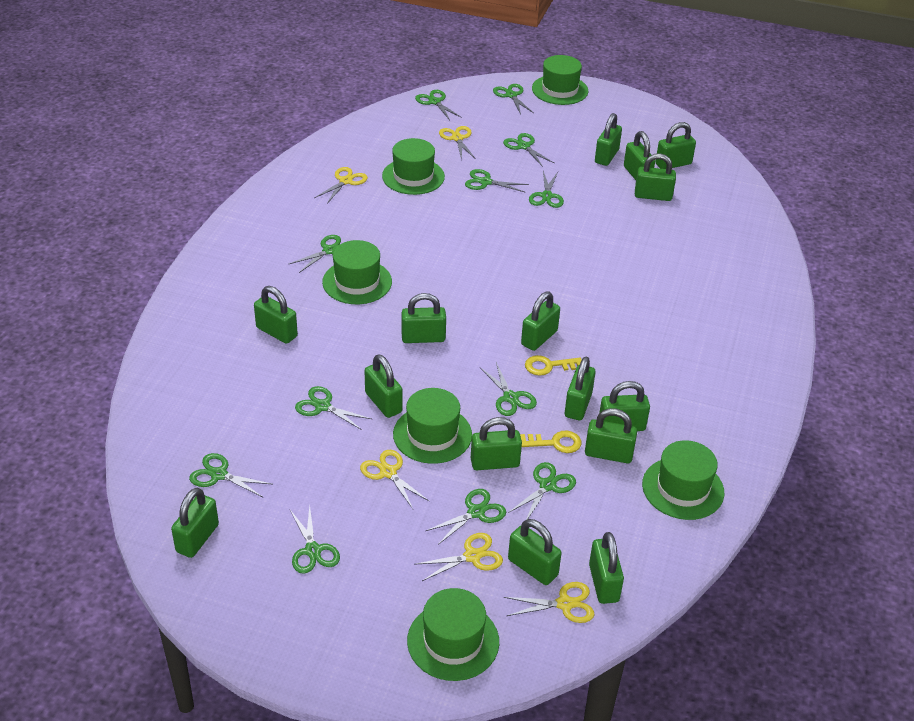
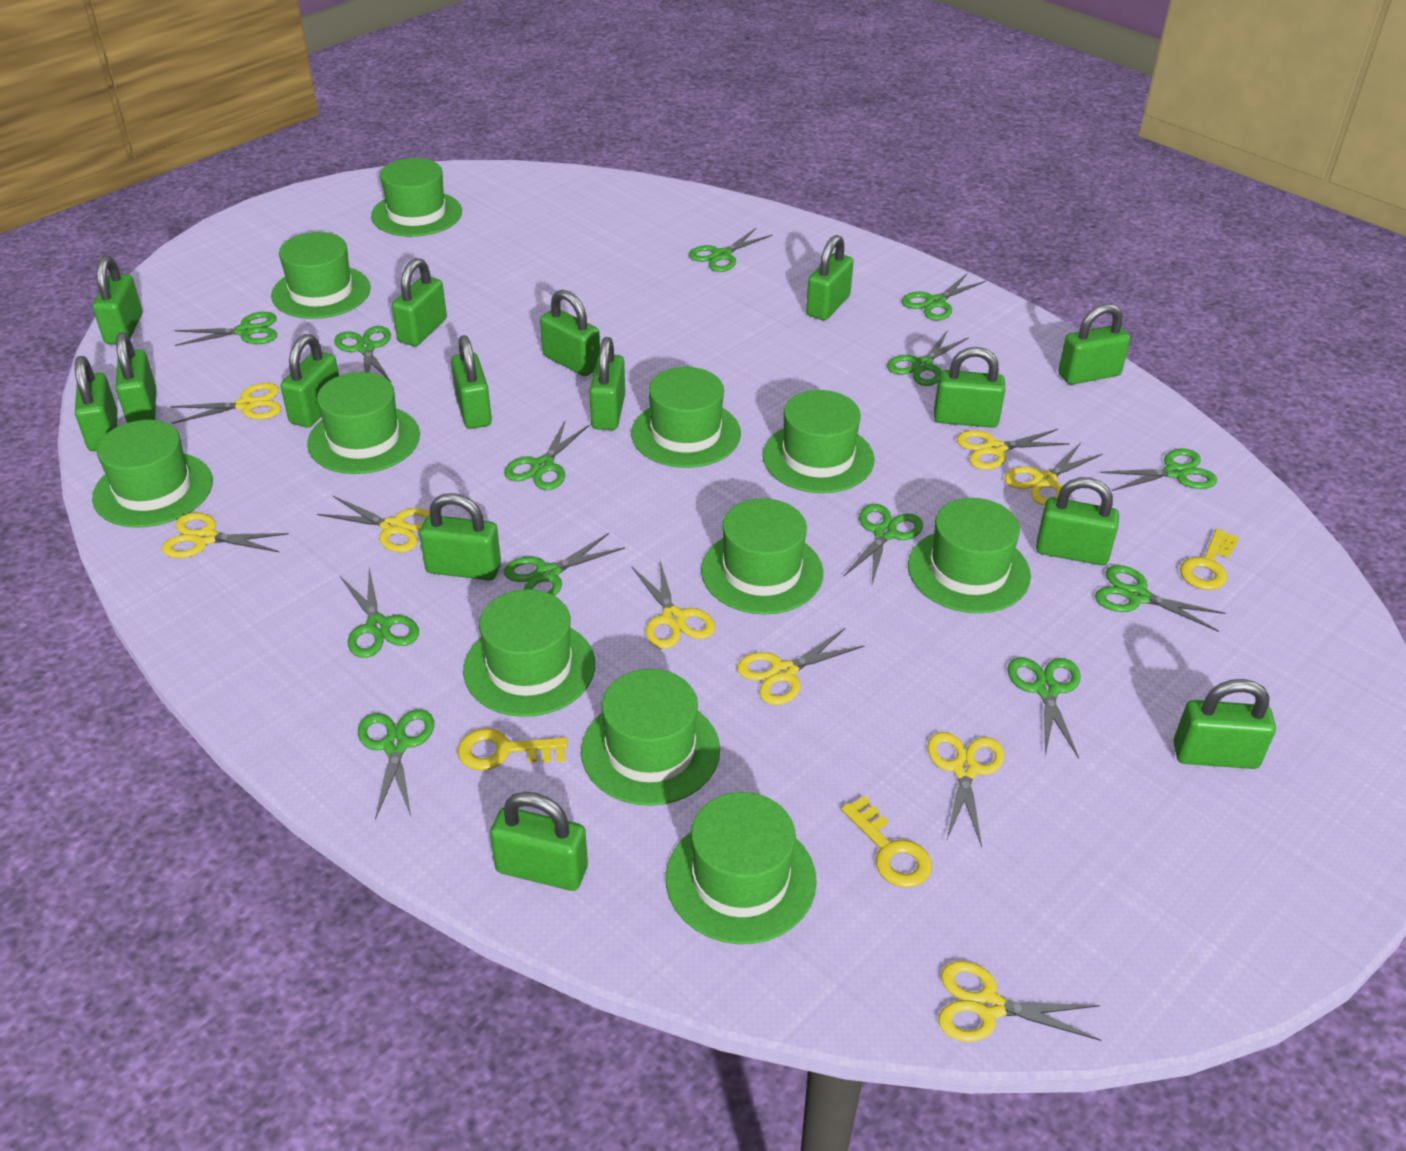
green hat: 6 -> 11
green scissors: 12 -> 13
yellow key: 2 -> 3
yellow scissors: 5 -> 9

